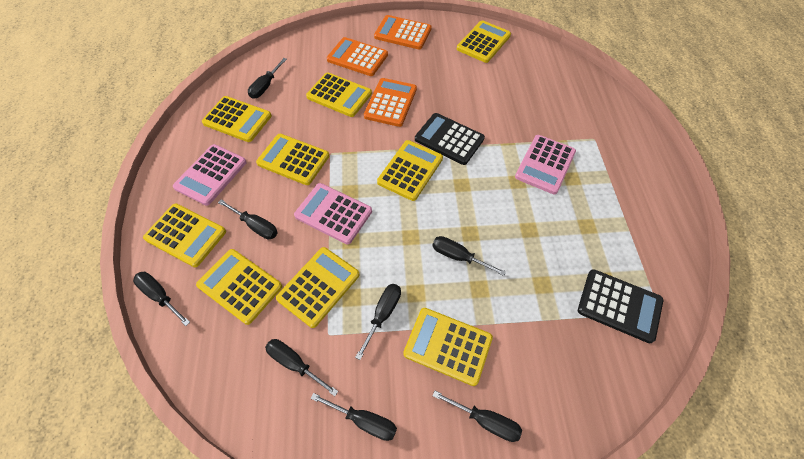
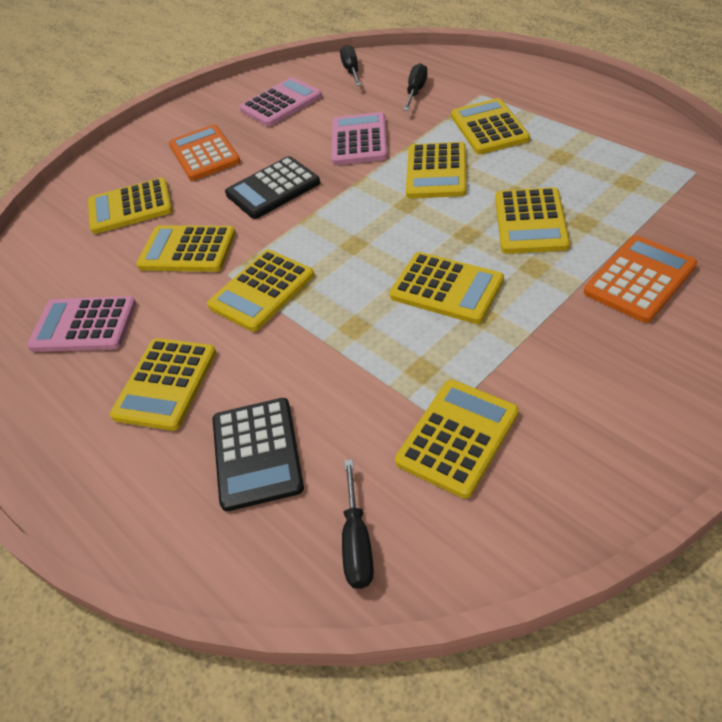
black screwdriver: 8 -> 3
orange calculator: 3 -> 2

